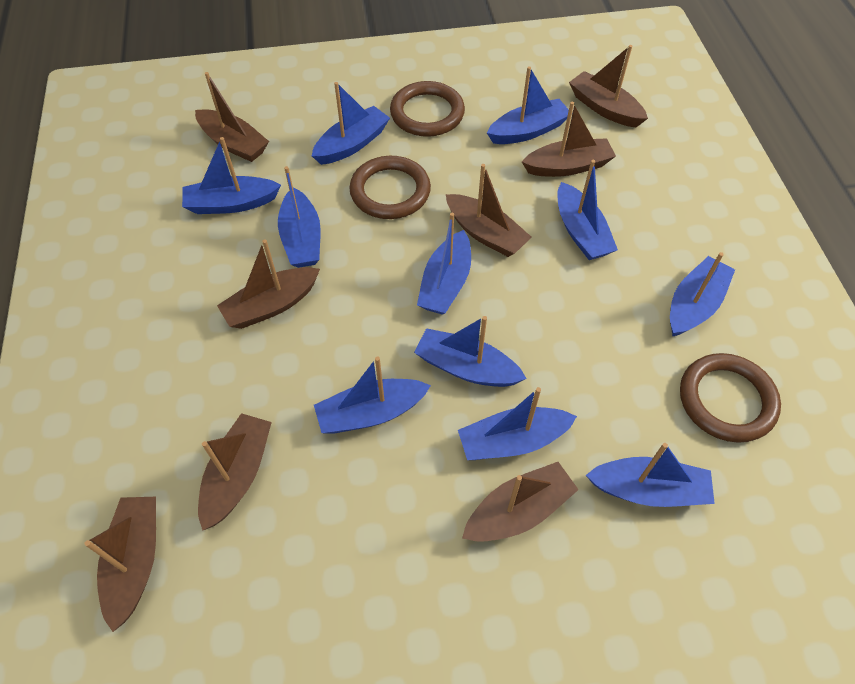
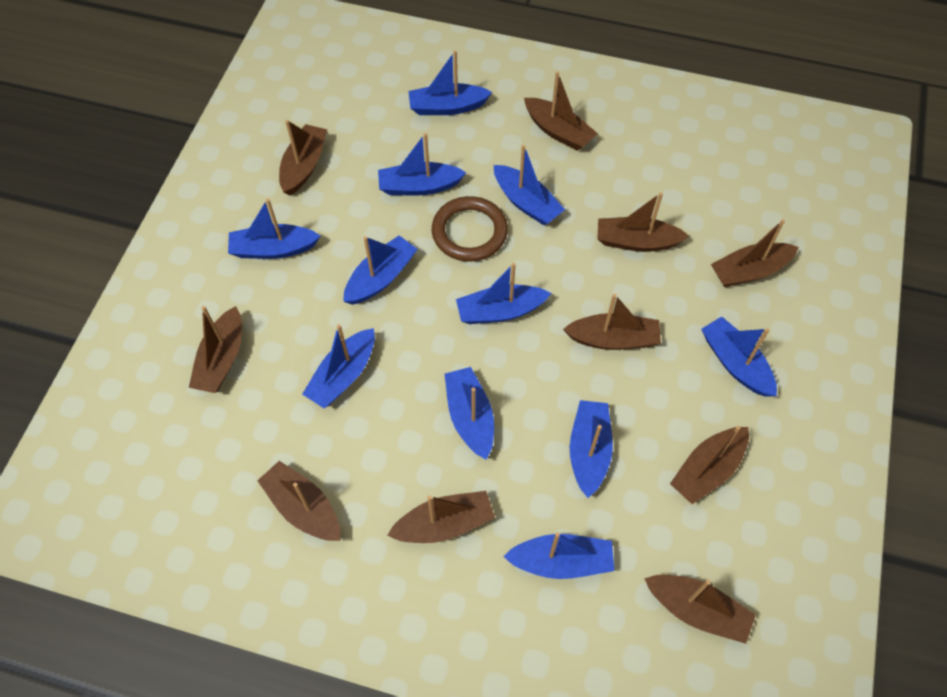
brown boat: 8 -> 10
brown ring: 3 -> 1

